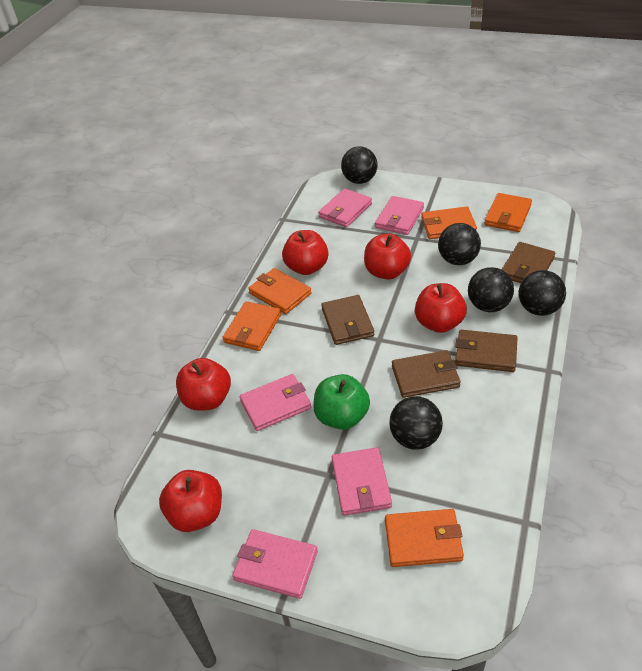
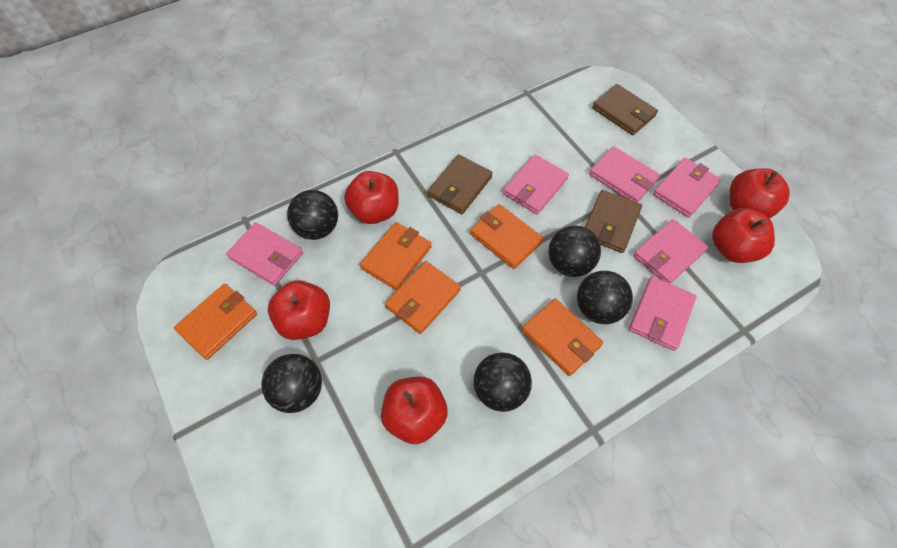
brown wallet: 4 -> 3
green apple: 1 -> 0
pink wallet: 5 -> 6

